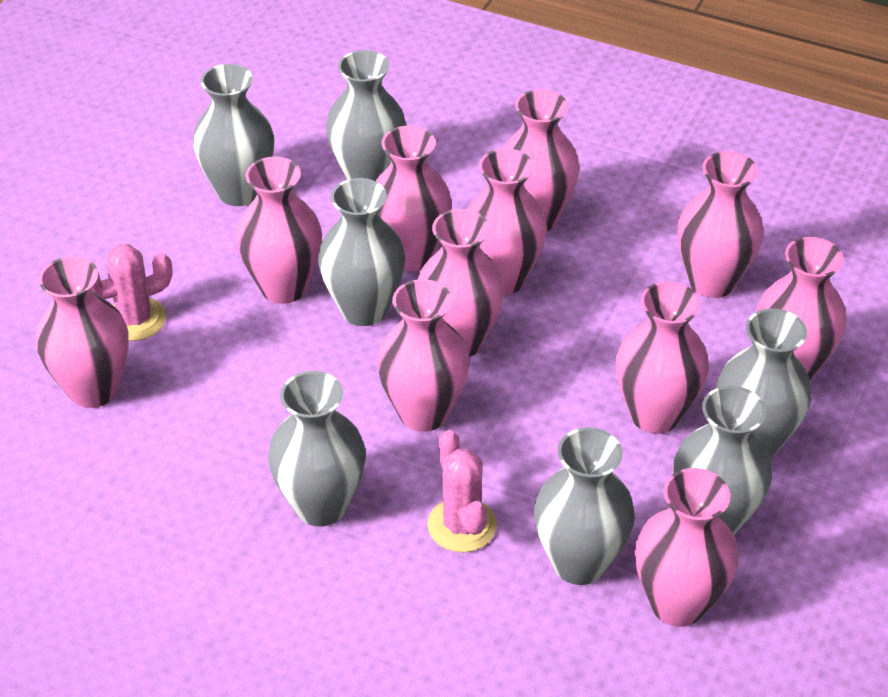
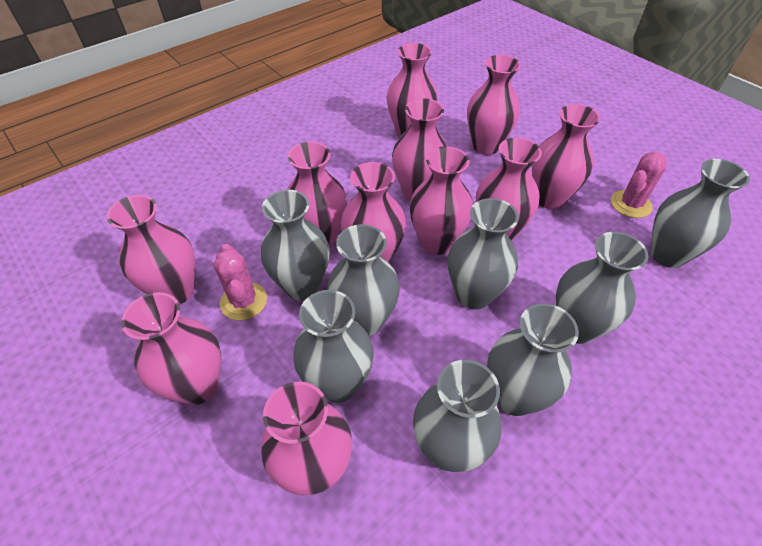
grey vase: 7 -> 8

